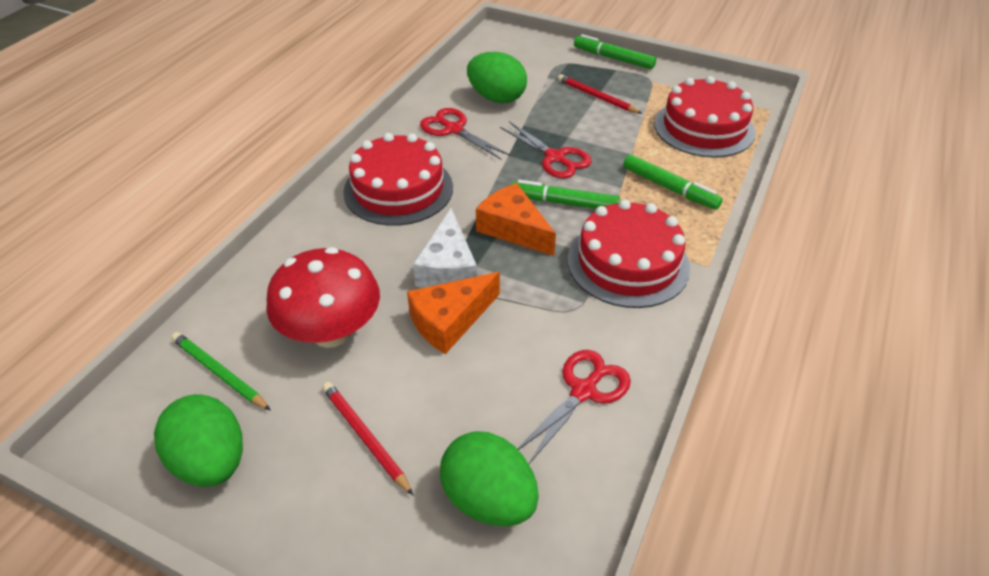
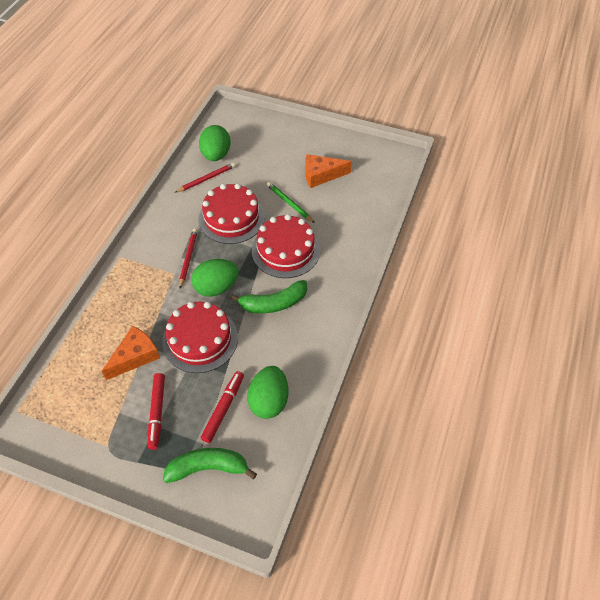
green banana: 0 -> 2
green marker: 3 -> 0
red marker: 0 -> 2
red mushroom: 1 -> 0
red scissors: 3 -> 0
white cheese: 1 -> 0

